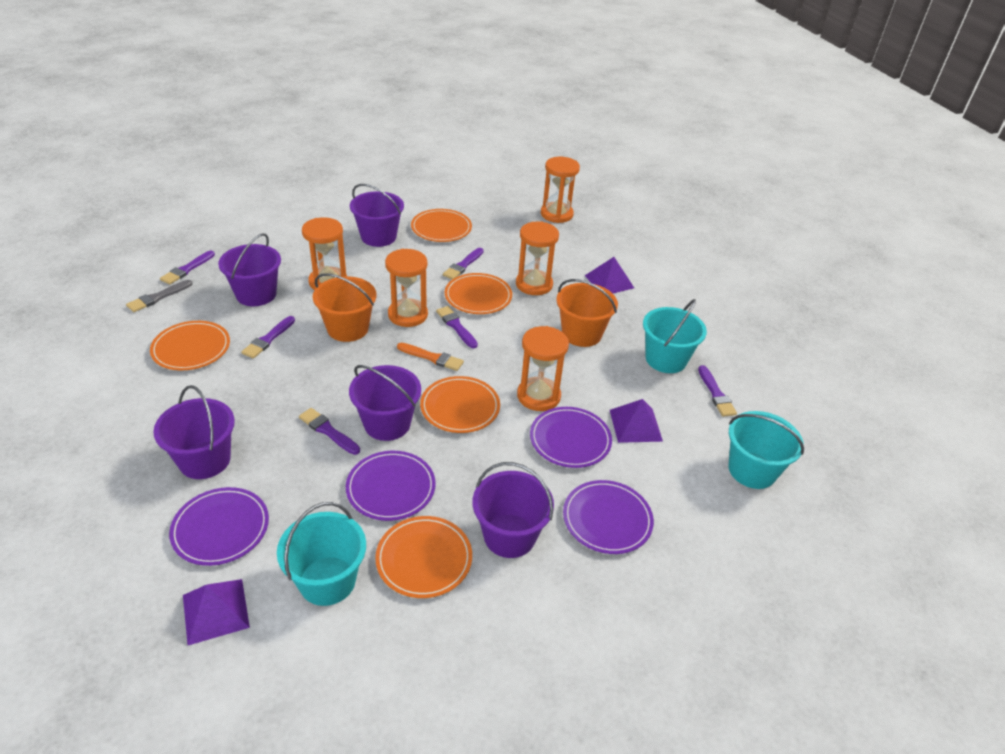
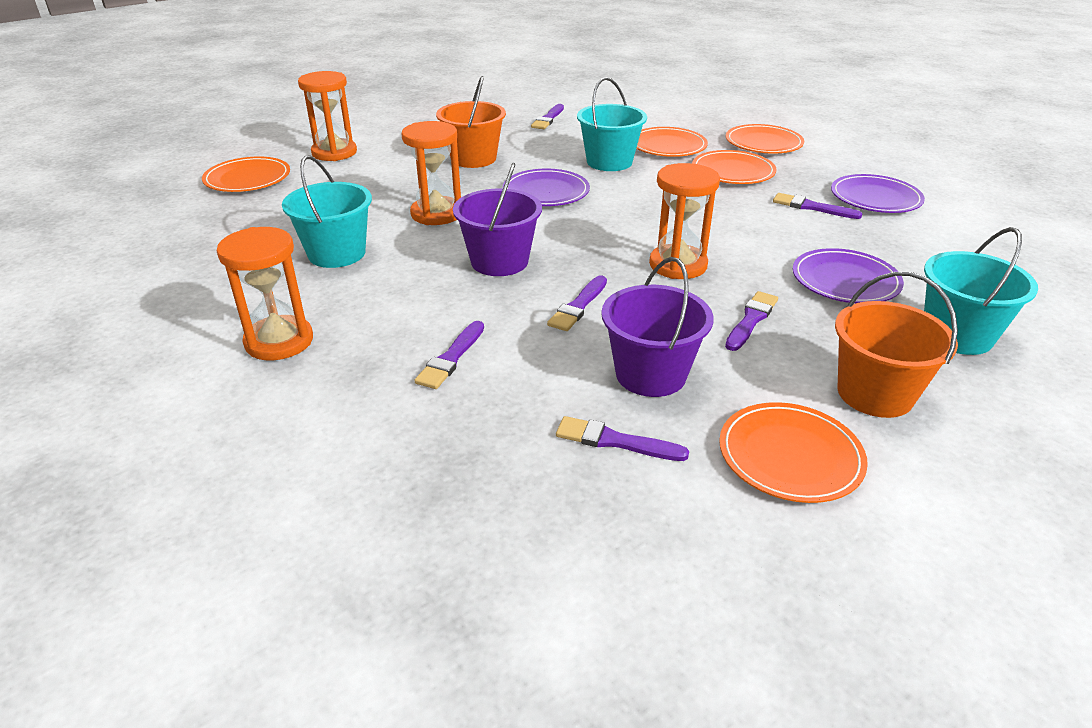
grey brush: 1 -> 0
orange brush: 1 -> 0
orange hourglass: 5 -> 4
purple bucket: 5 -> 2
purple plate: 4 -> 3
purple pyramid: 3 -> 0

